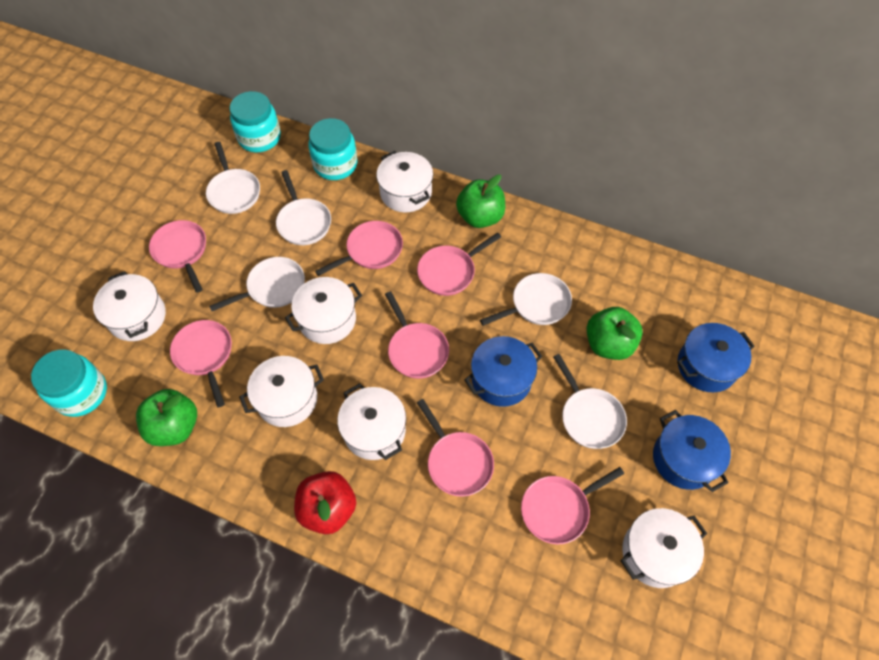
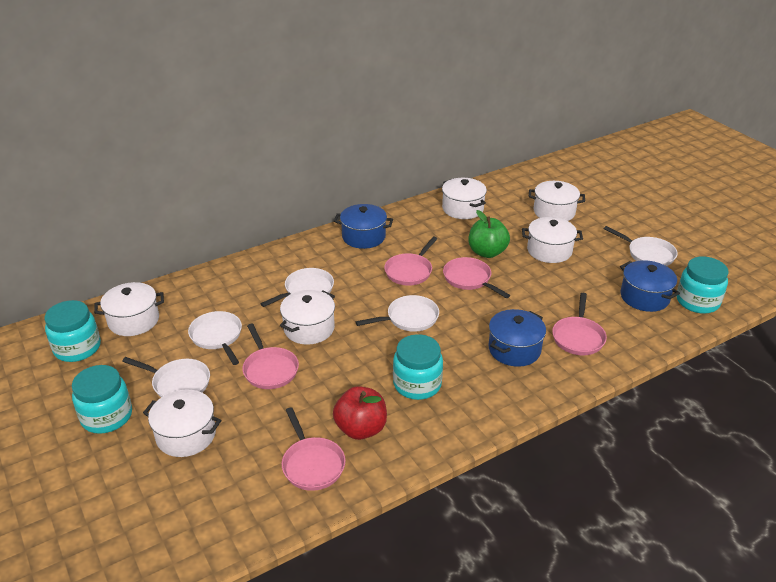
green apple: 3 -> 1
pink pan: 7 -> 5
turquoise jar: 3 -> 4

